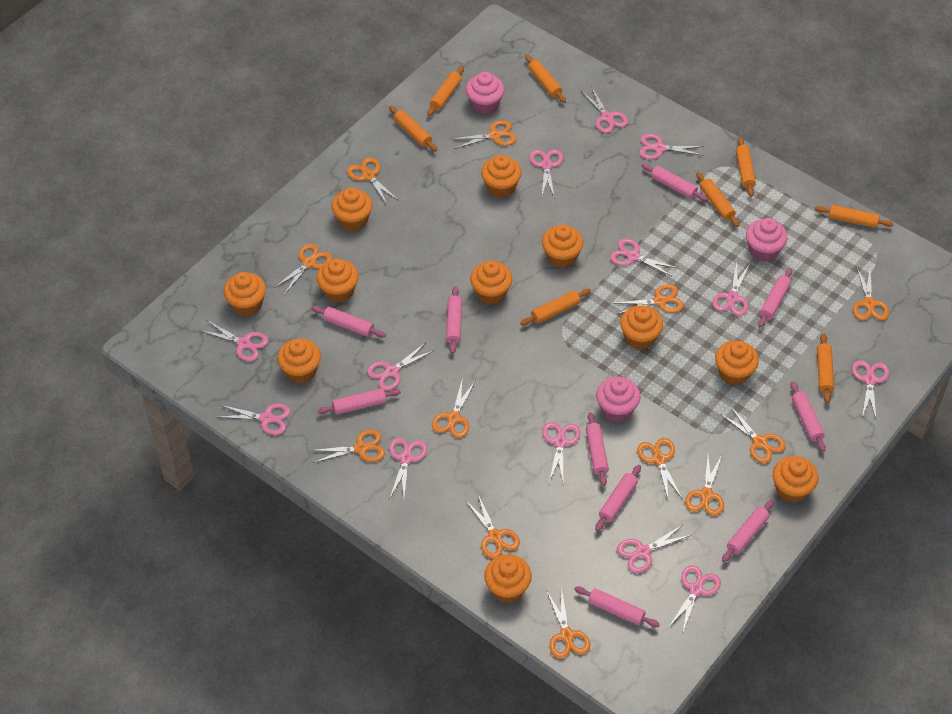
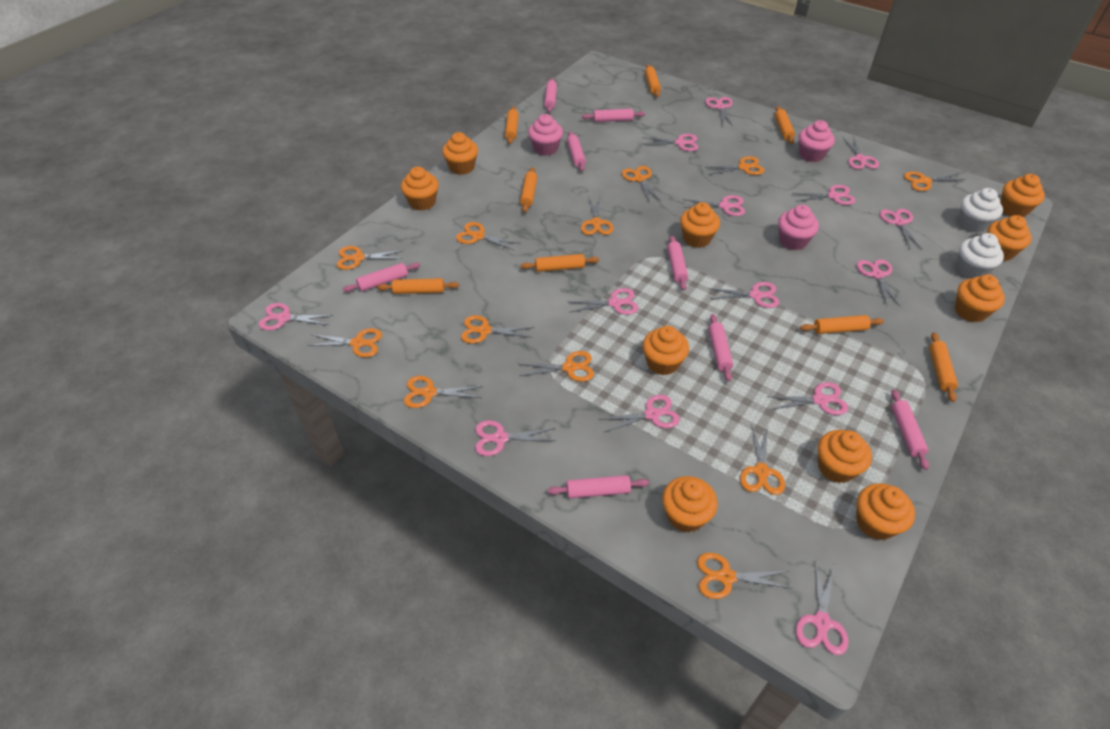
orange cupcake: 11 -> 10
pink rolling pin: 10 -> 8
pink scissors: 13 -> 14
white cupcake: 0 -> 2

